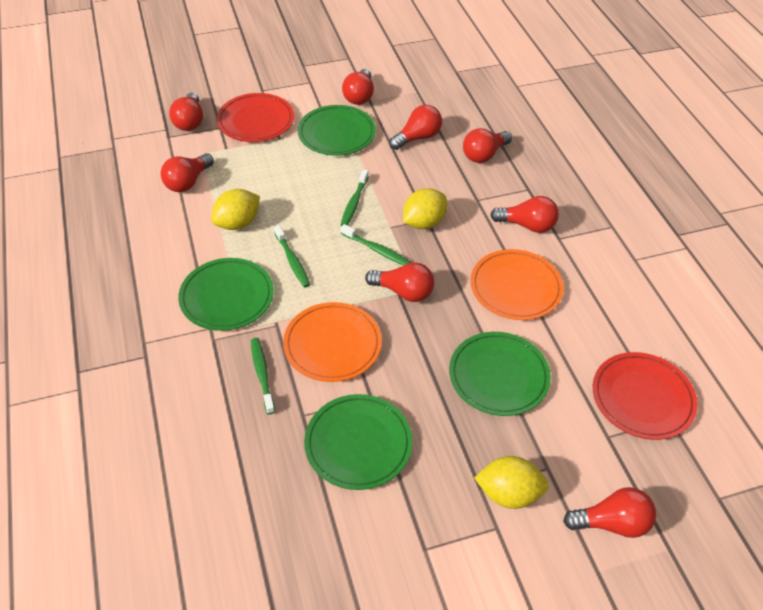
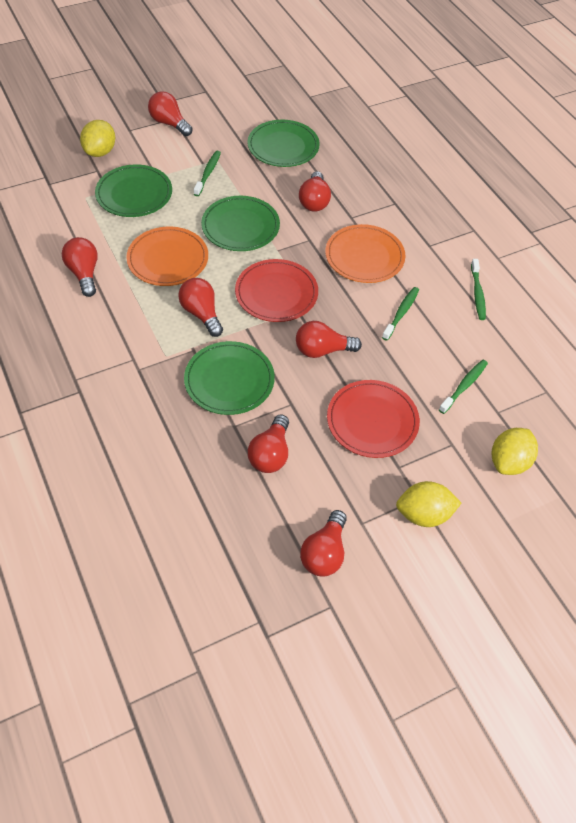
red light bulb: 8 -> 7

